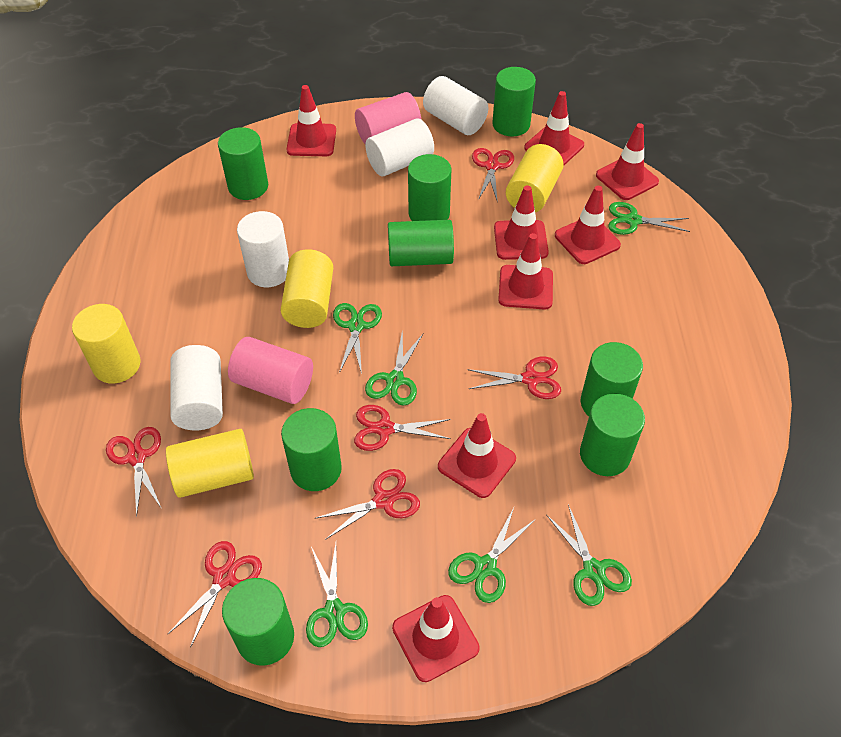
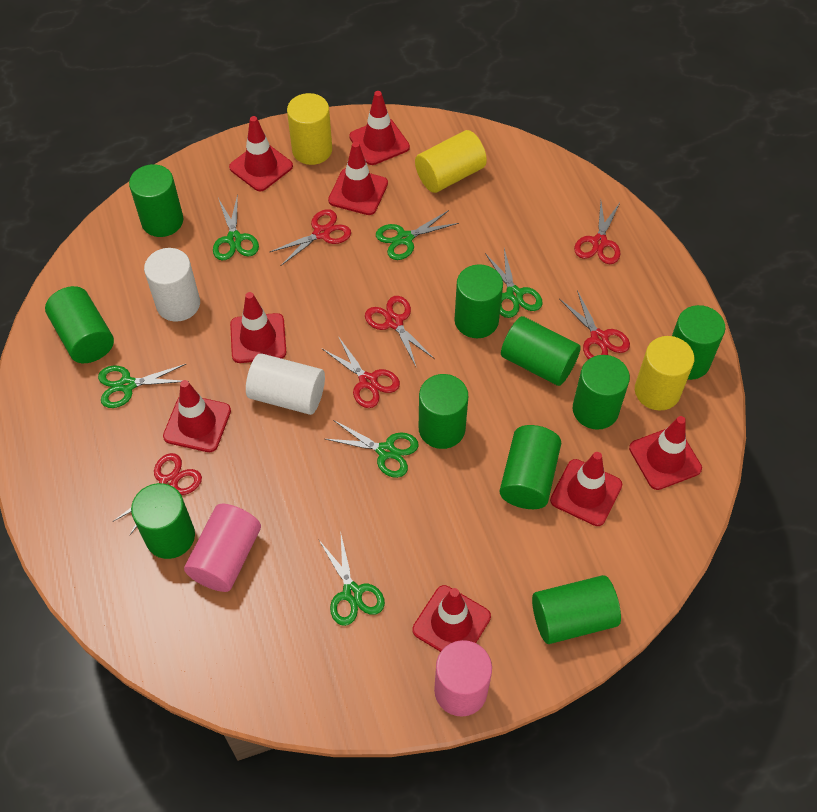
green cylinder: 8 -> 10
white cylinder: 4 -> 2
yellow cylinder: 4 -> 3

